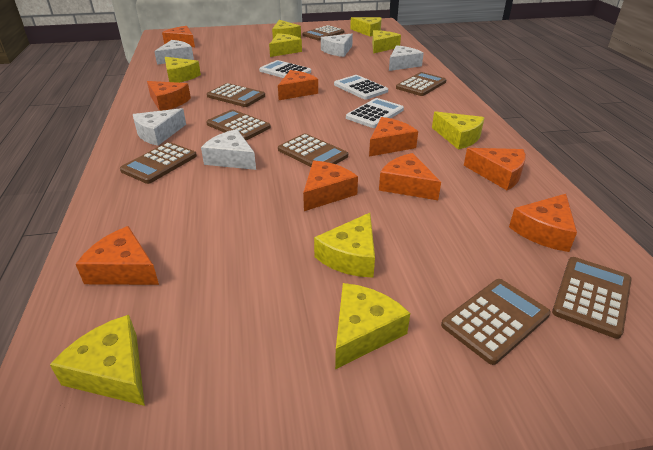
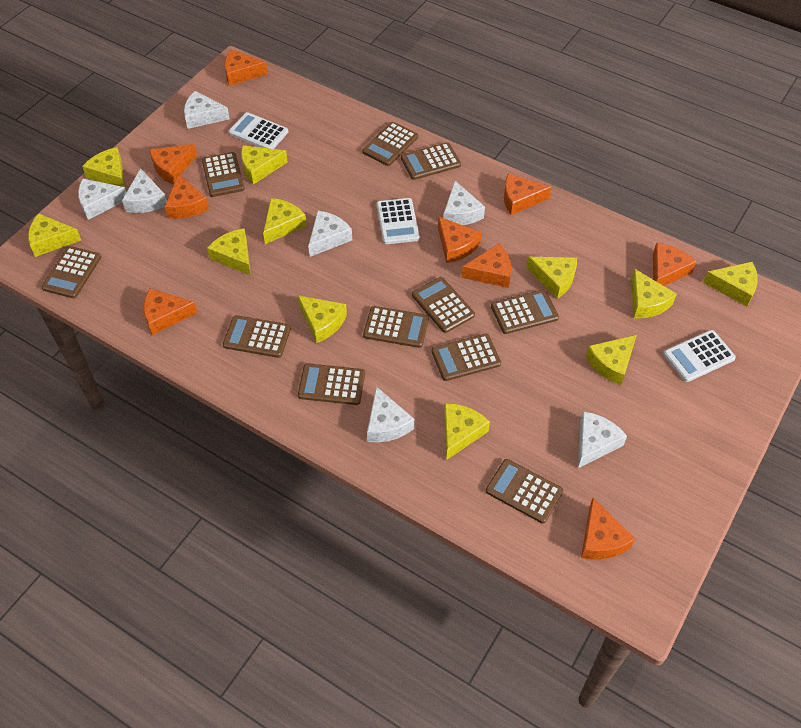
brown calculator: 8 -> 11
white cheese: 5 -> 7
yellow cheese: 9 -> 11

